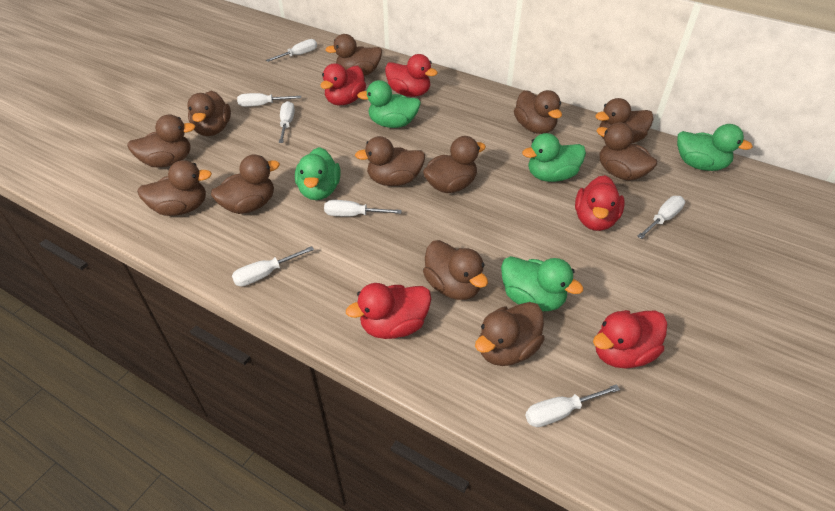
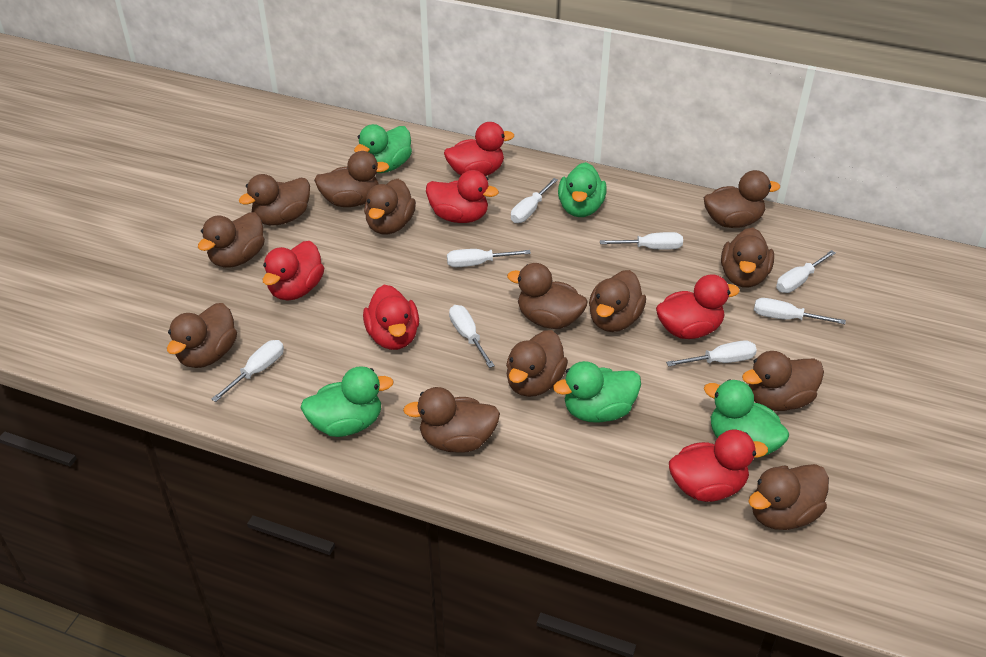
brown duck: 12 -> 13
red duck: 5 -> 6
white screwdriver: 7 -> 8

